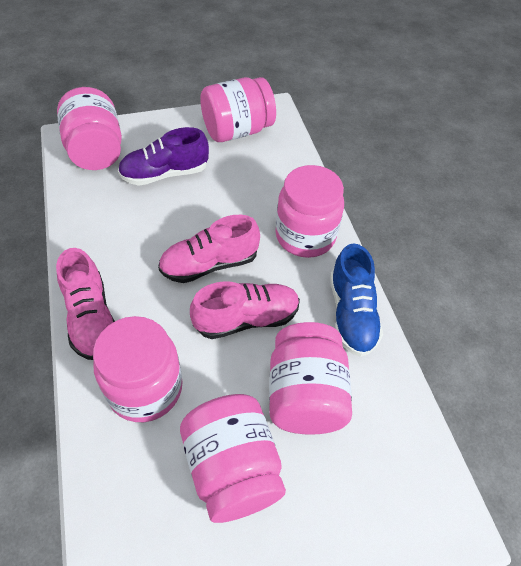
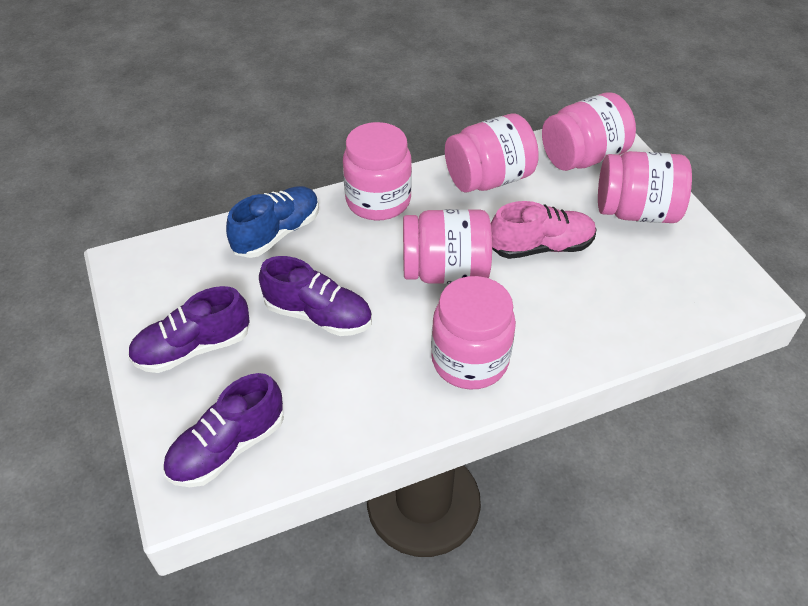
pink shoe: 3 -> 1
purple shoe: 1 -> 3

